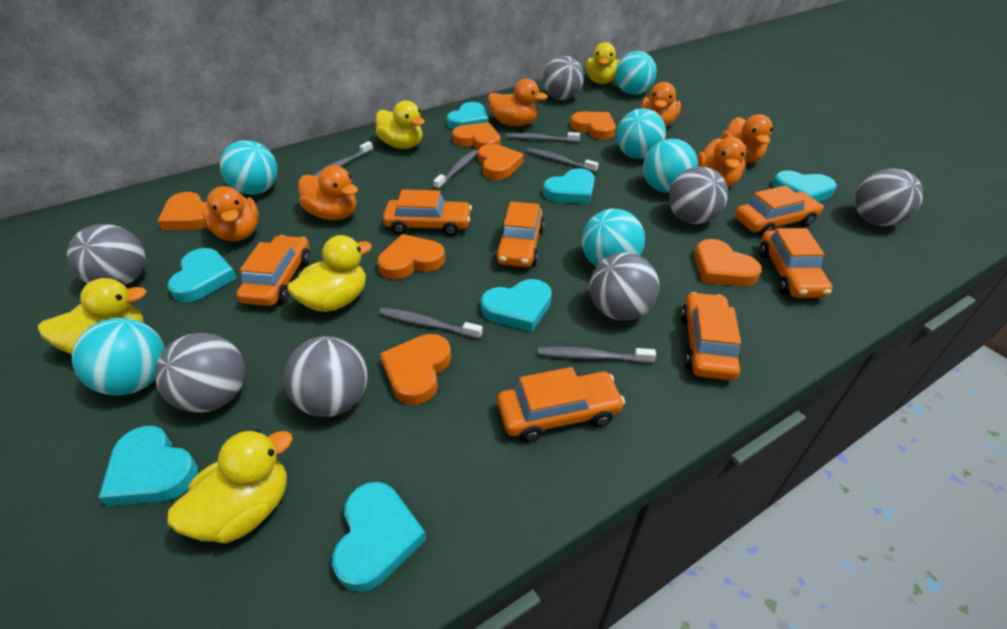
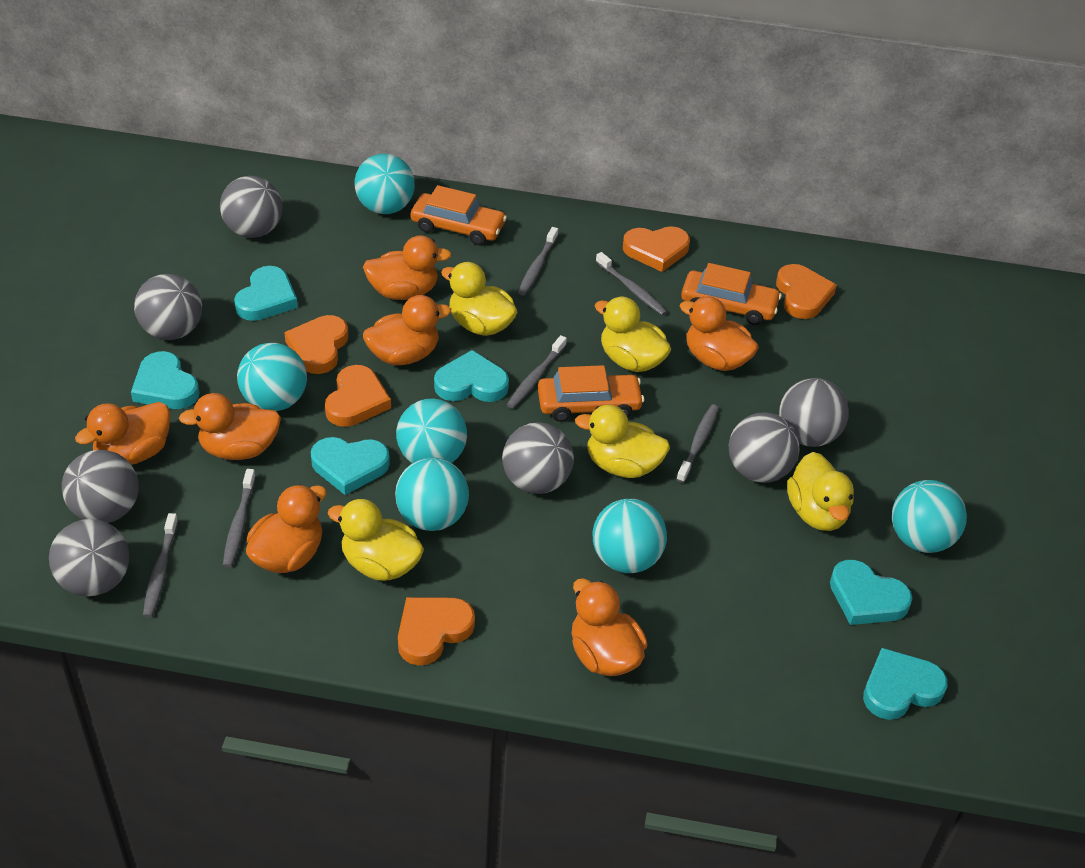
orange car: 7 -> 3
orange duck: 6 -> 7
orange heart: 7 -> 5
turquoise heart: 7 -> 6

